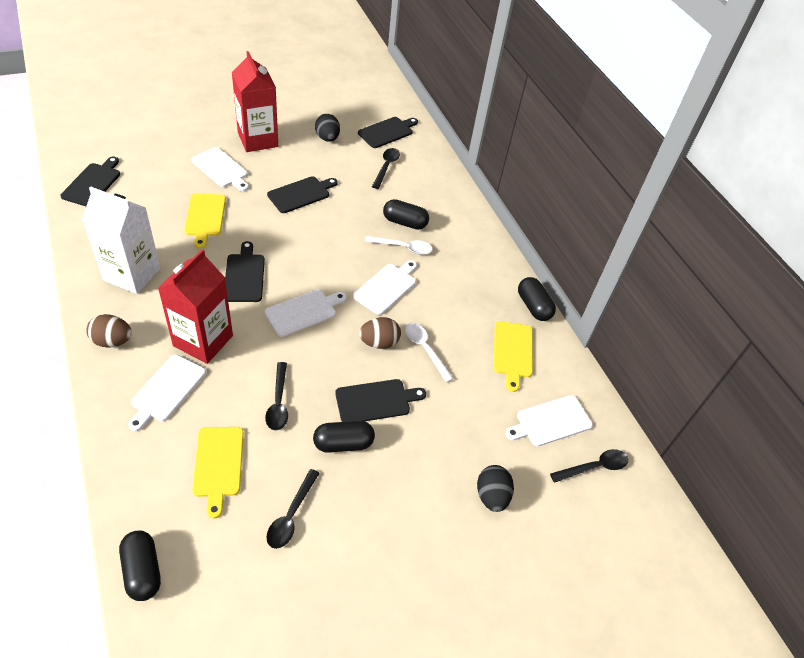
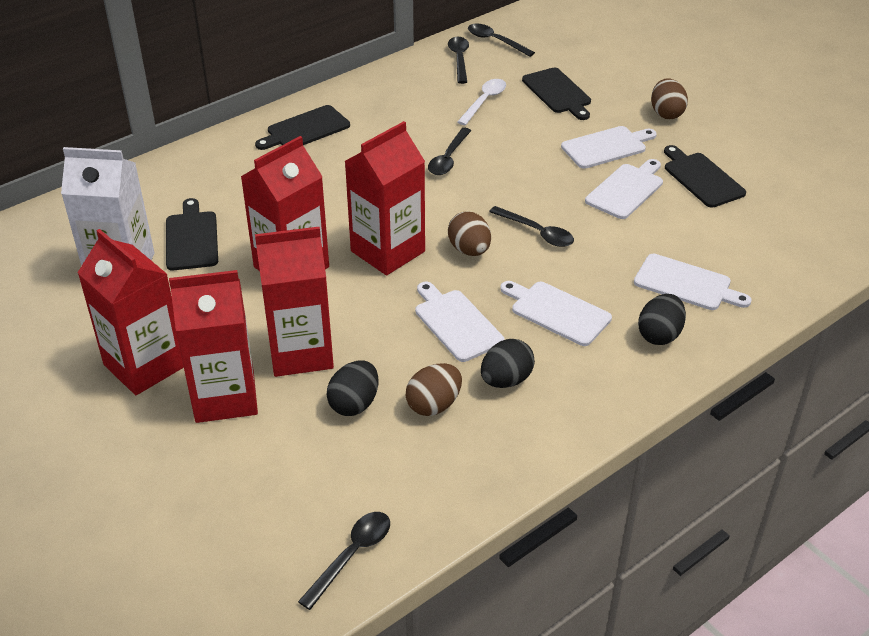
black capsule: 4 -> 0
black cutting board: 5 -> 4
black egg: 2 -> 3
black spoon: 4 -> 5
brown egg: 2 -> 3
red carton: 2 -> 5
white spoon: 2 -> 1
yellow cutting board: 3 -> 0

